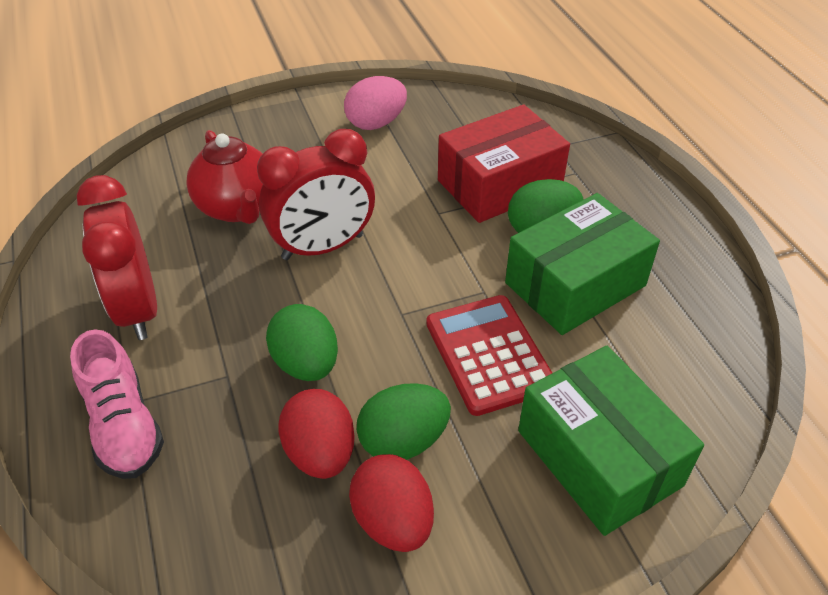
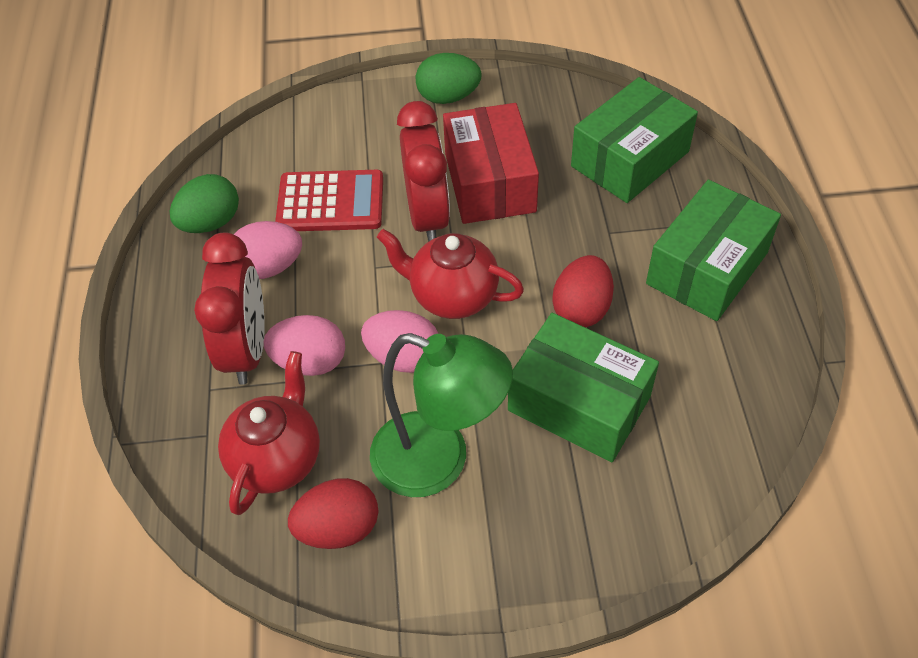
green box: 2 -> 3
green egg: 3 -> 2
green lamp: 0 -> 1
pink egg: 1 -> 3
pink shoe: 1 -> 0
red teapot: 1 -> 2

